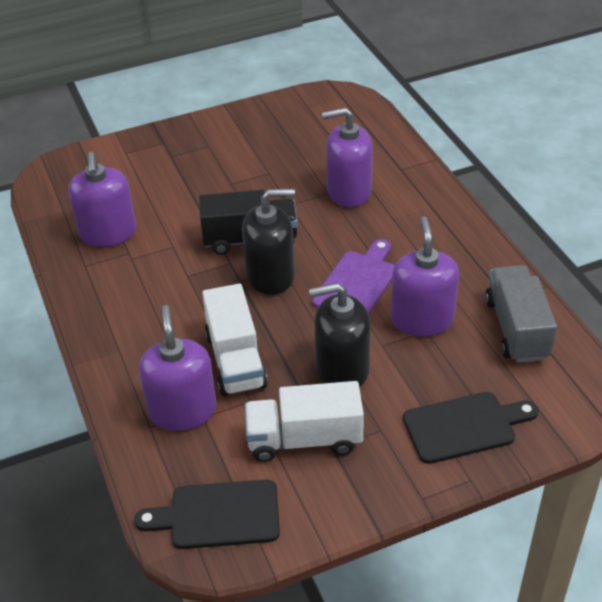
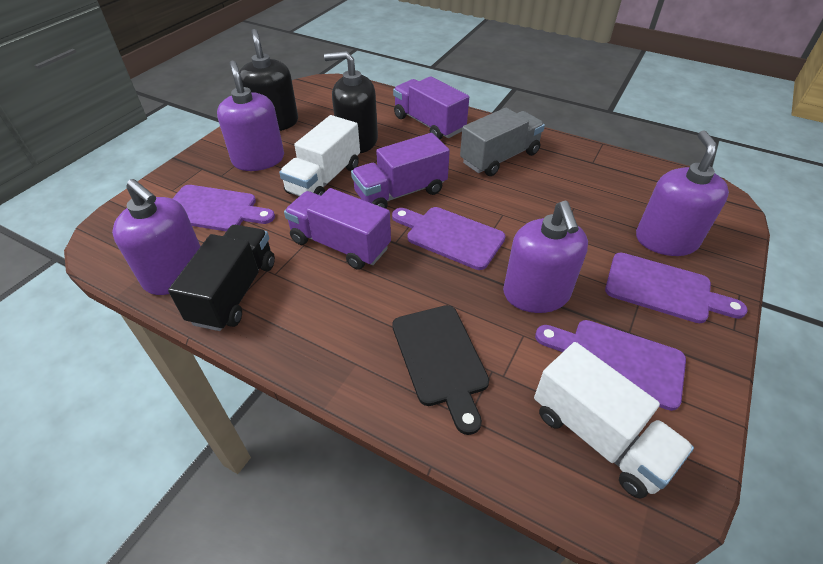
black cutting board: 2 -> 1
purple cutting board: 1 -> 4
purple truck: 0 -> 3

